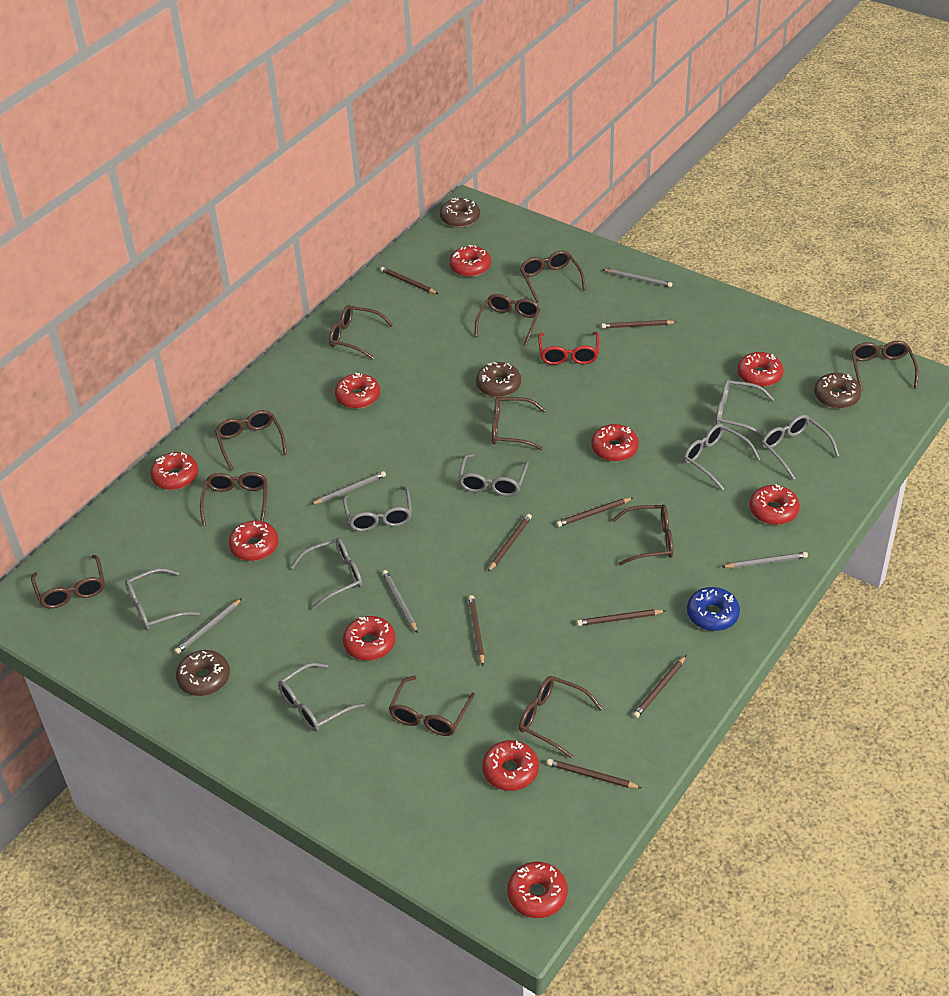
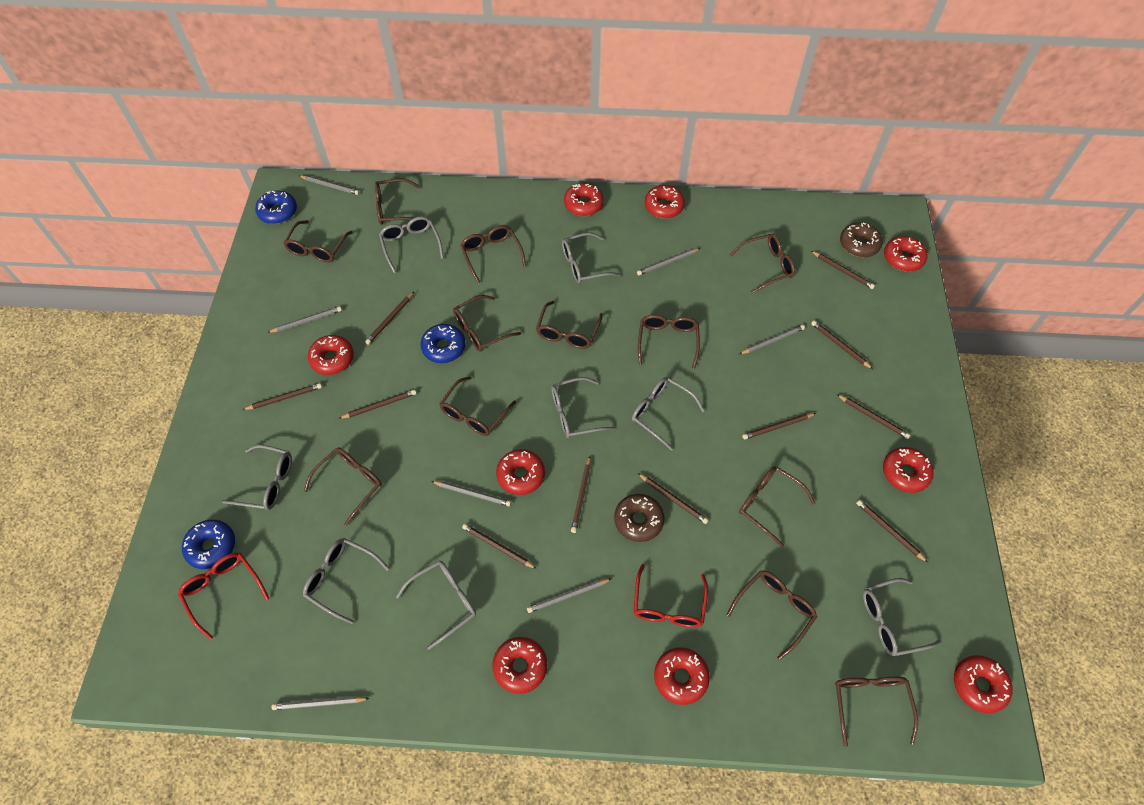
blue donut: 1 -> 3
brown donut: 4 -> 2
brown glasses: 11 -> 12
brown pencil: 8 -> 11
grey pencil: 5 -> 7
red donut: 10 -> 9
red glasses: 1 -> 2

